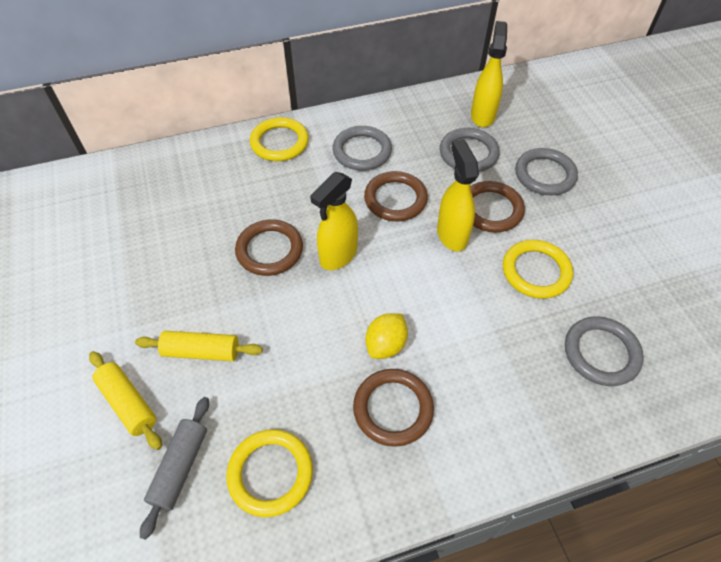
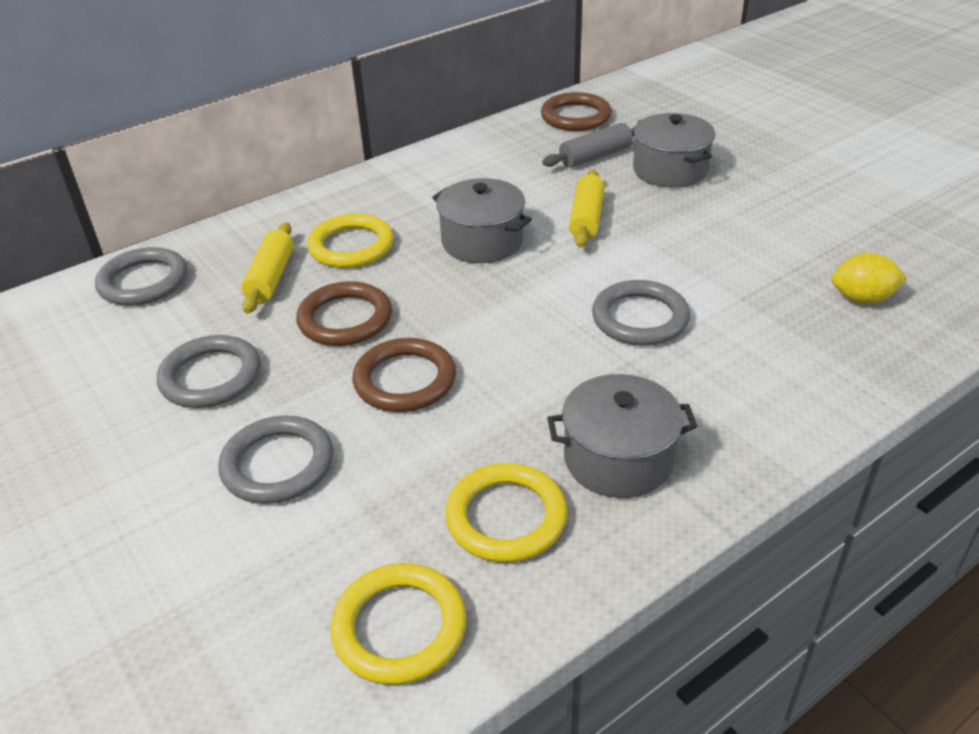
brown ring: 4 -> 3
grey pot: 0 -> 3
yellow spray bottle: 3 -> 0

